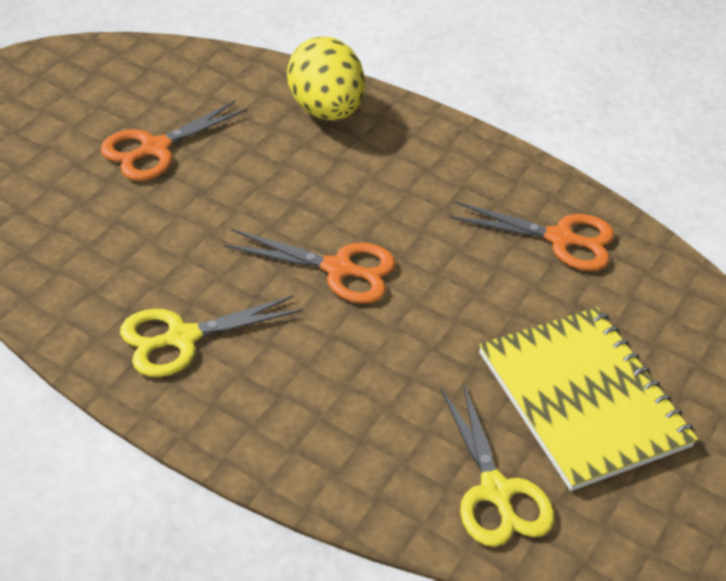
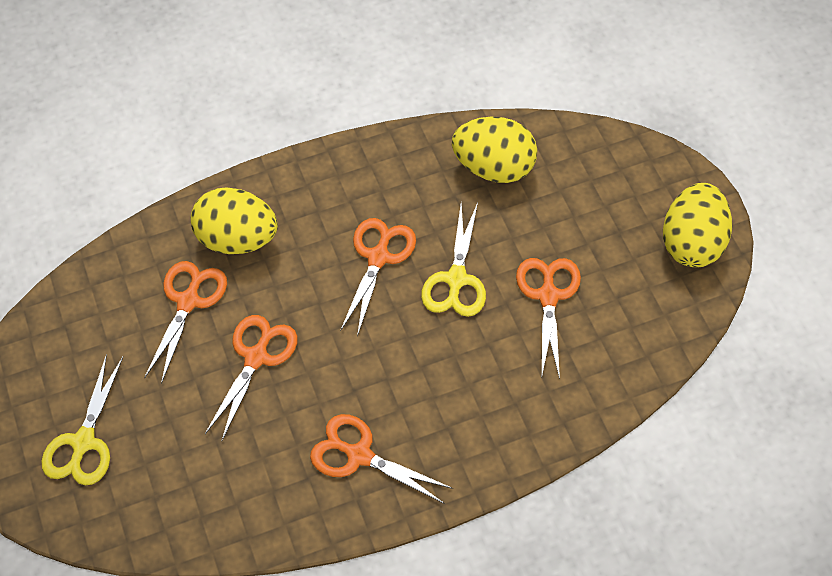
orange scissors: 3 -> 5
yellow egg: 1 -> 3
yellow notebook: 1 -> 0

